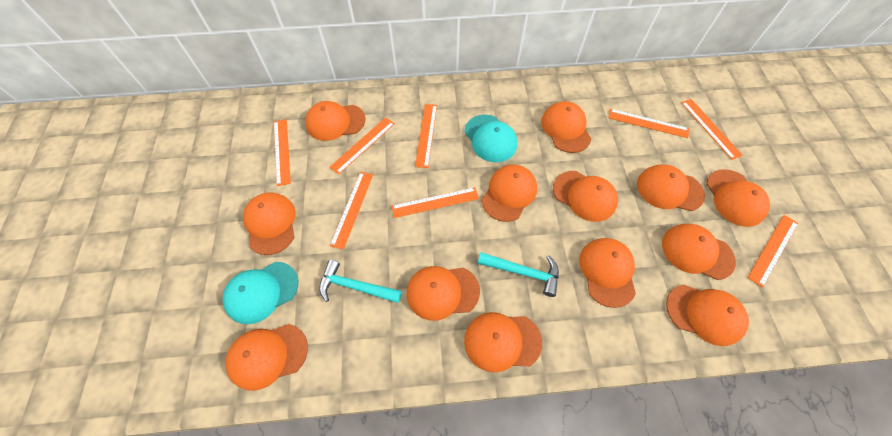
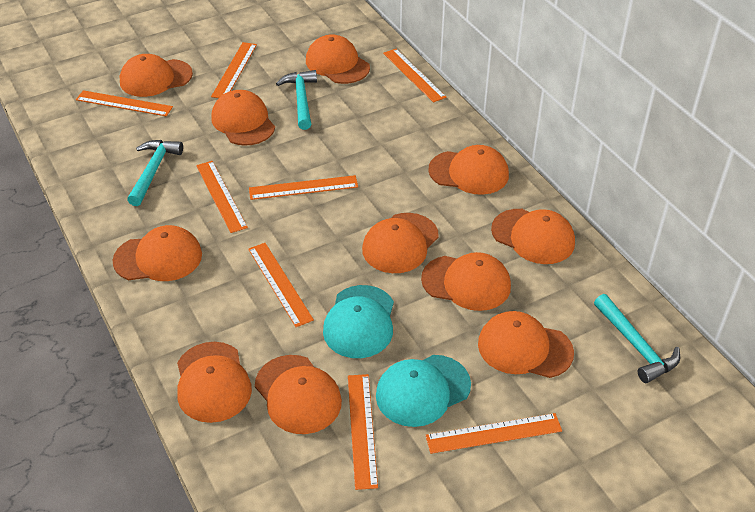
orange cap: 13 -> 11
turquoise hammer: 2 -> 3

